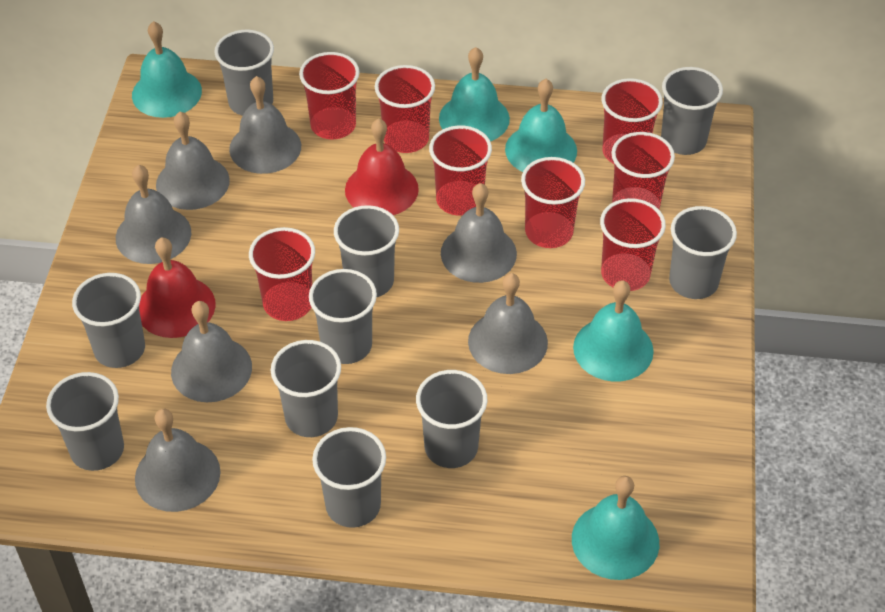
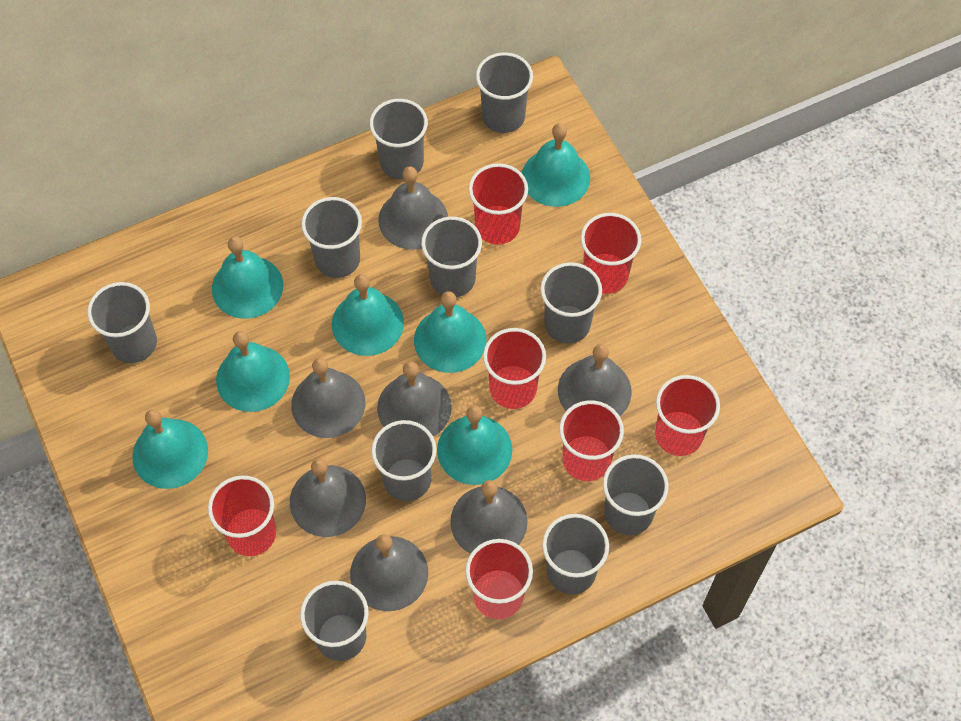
red bell: 2 -> 0
red cup: 8 -> 7
turquoise bell: 5 -> 7

